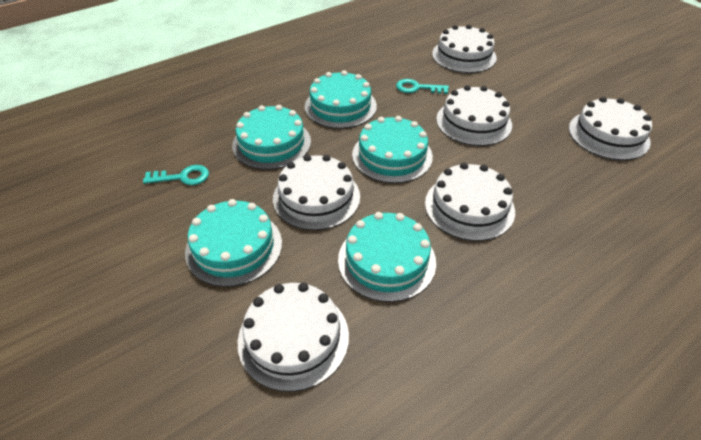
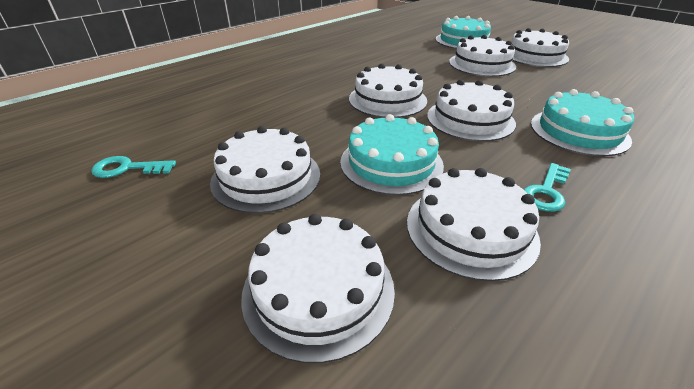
turquoise cake: 5 -> 3
white cake: 6 -> 7

